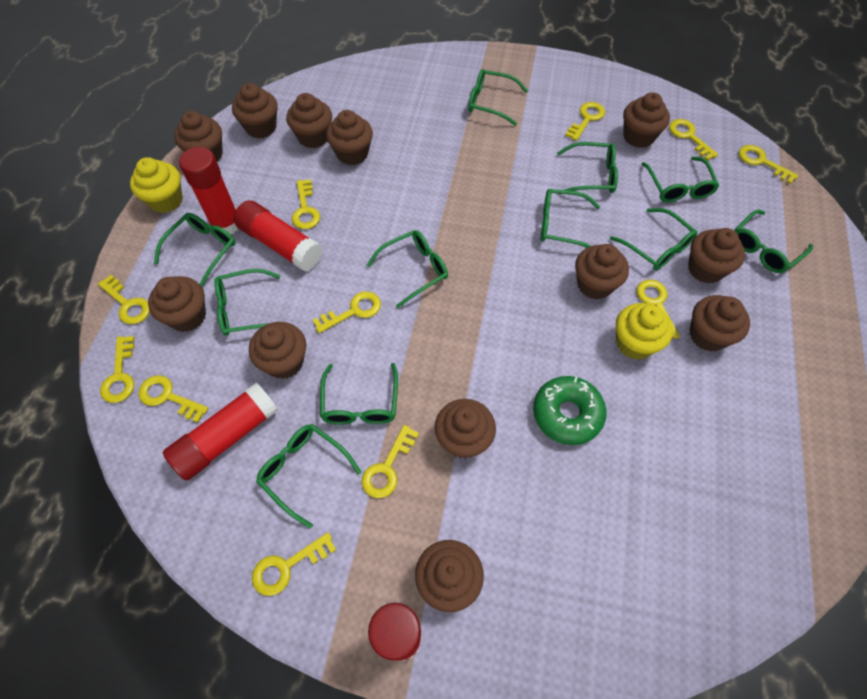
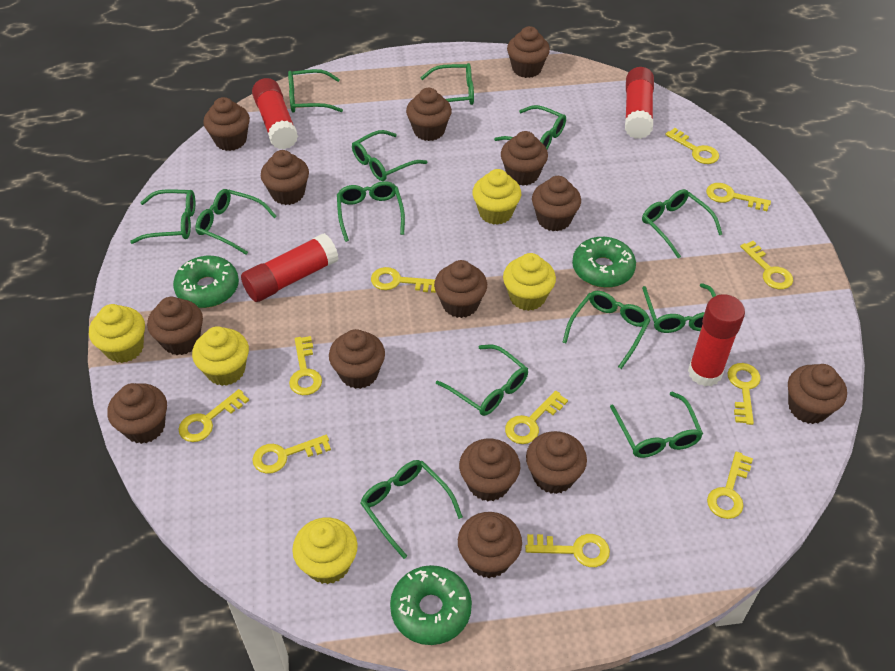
brown cupcake: 12 -> 14
green donut: 1 -> 3
green glasses: 11 -> 13
yellow cupcake: 2 -> 5

